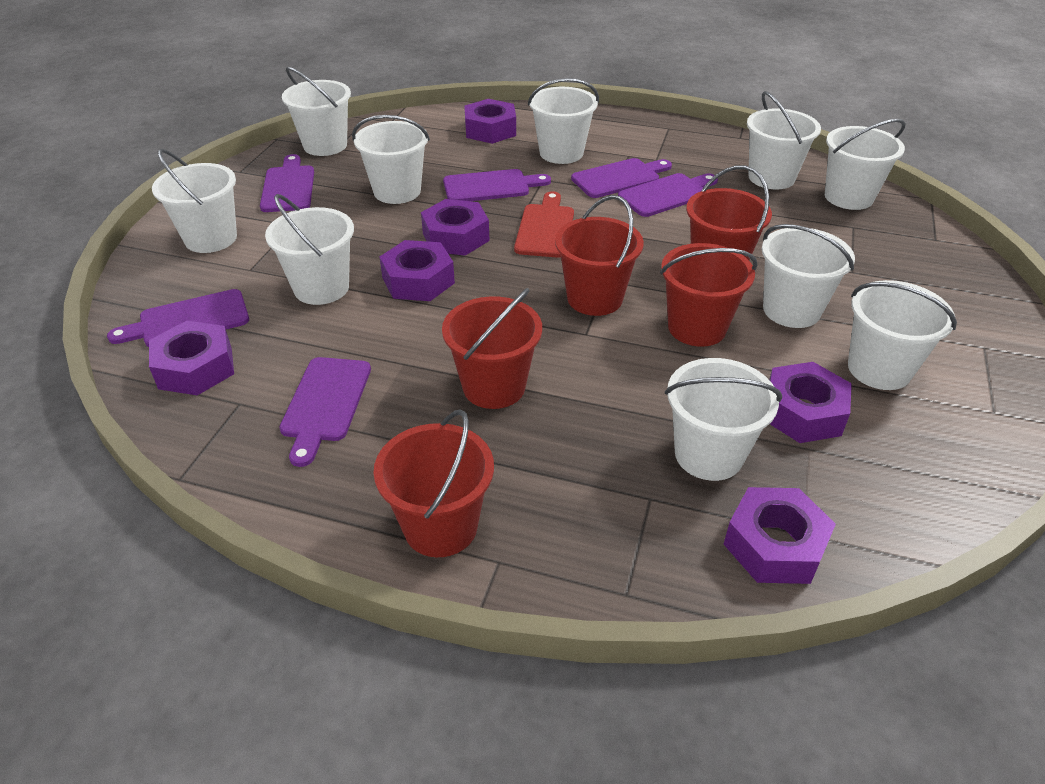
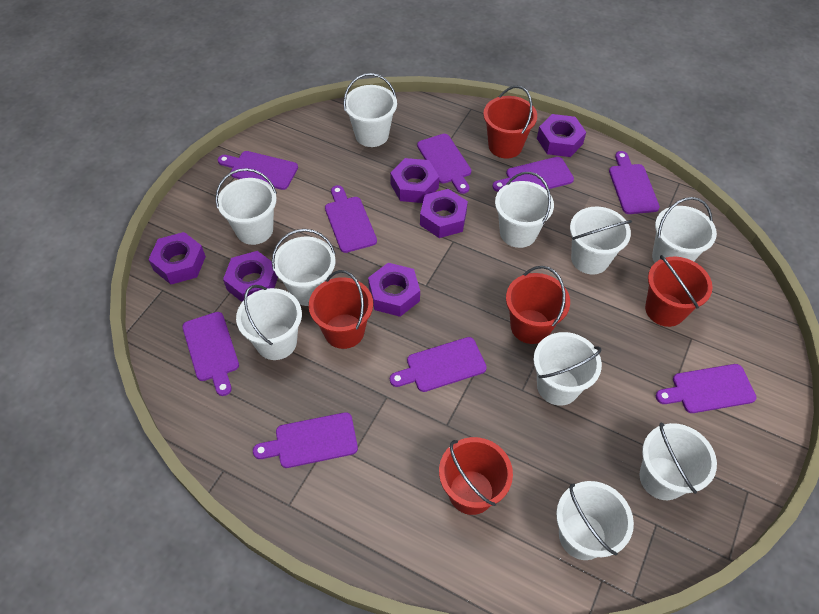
purple cutting board: 6 -> 9
red cutting board: 1 -> 0

